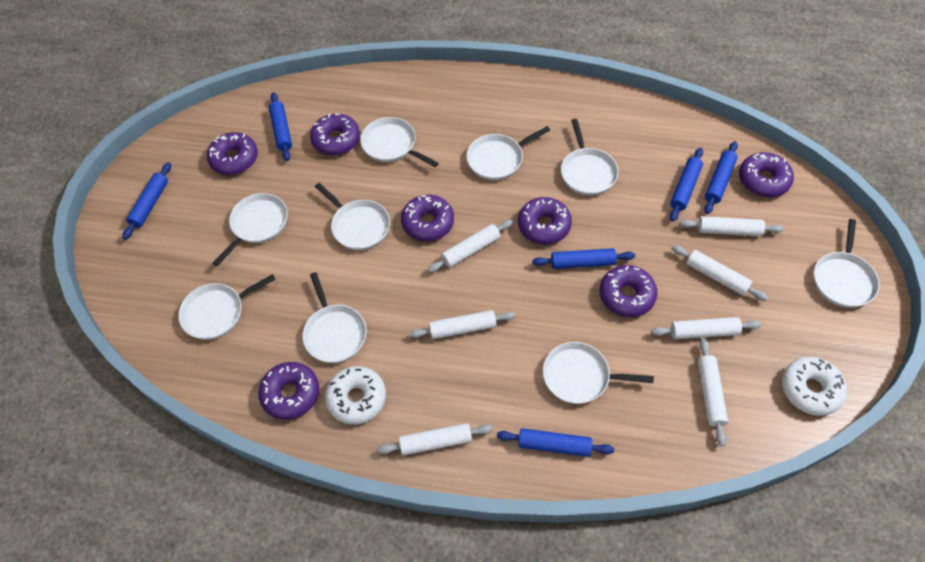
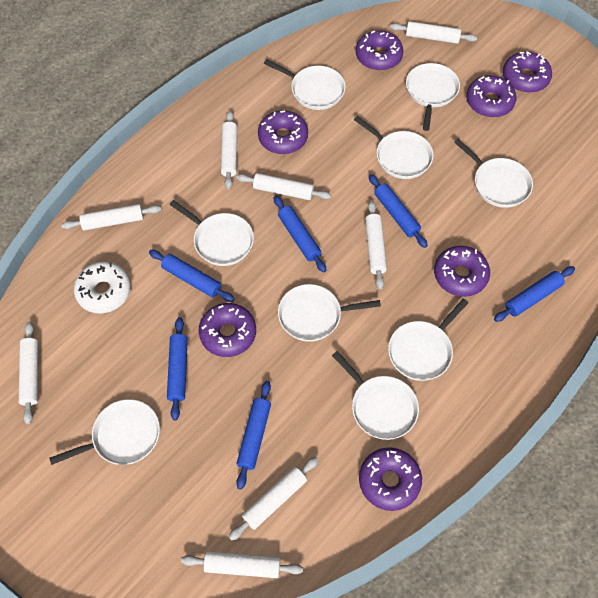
white donut: 2 -> 1
white rolling pin: 7 -> 8

